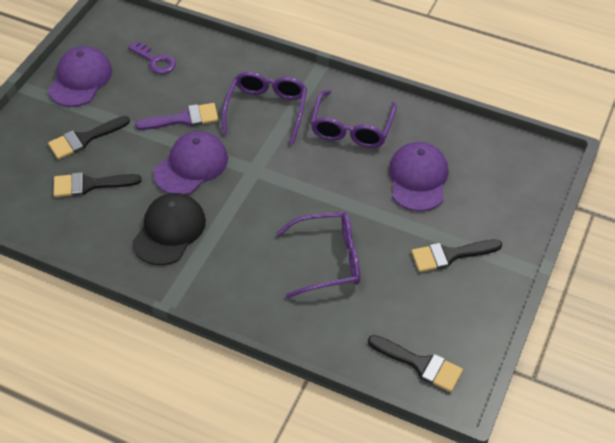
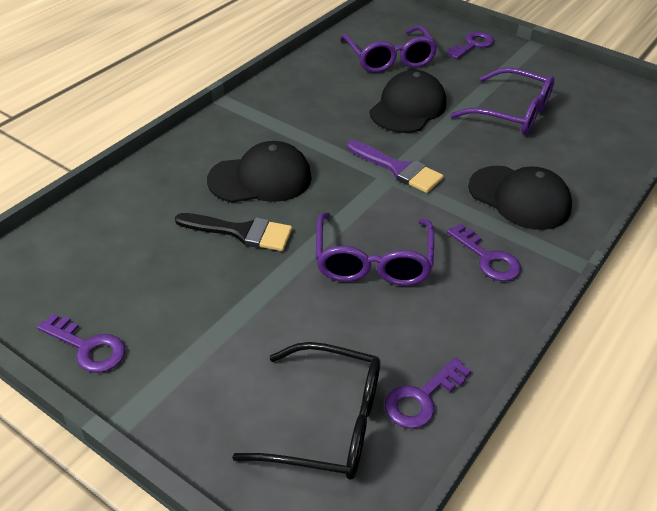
black brush: 4 -> 1
black cap: 1 -> 3
black glasses: 0 -> 1
purple cap: 3 -> 0
purple key: 1 -> 4

